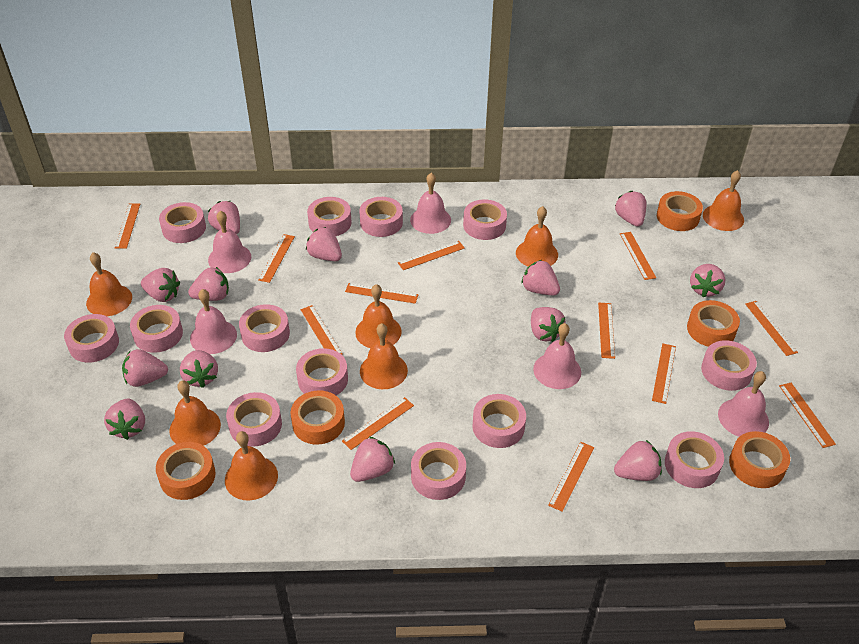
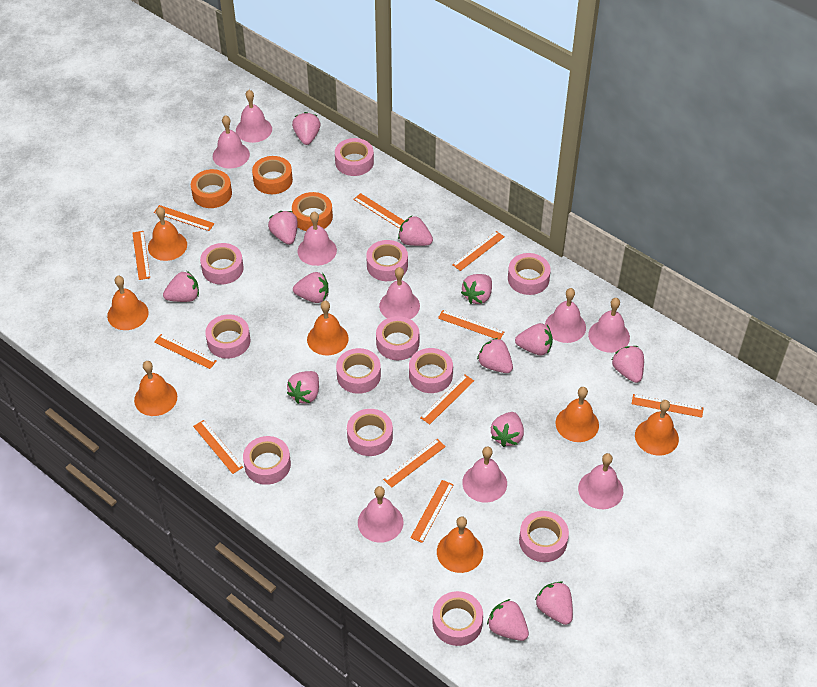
orange ruler: 12 -> 11
orange tape: 5 -> 3
pink bell: 5 -> 9
pink tape: 13 -> 12

